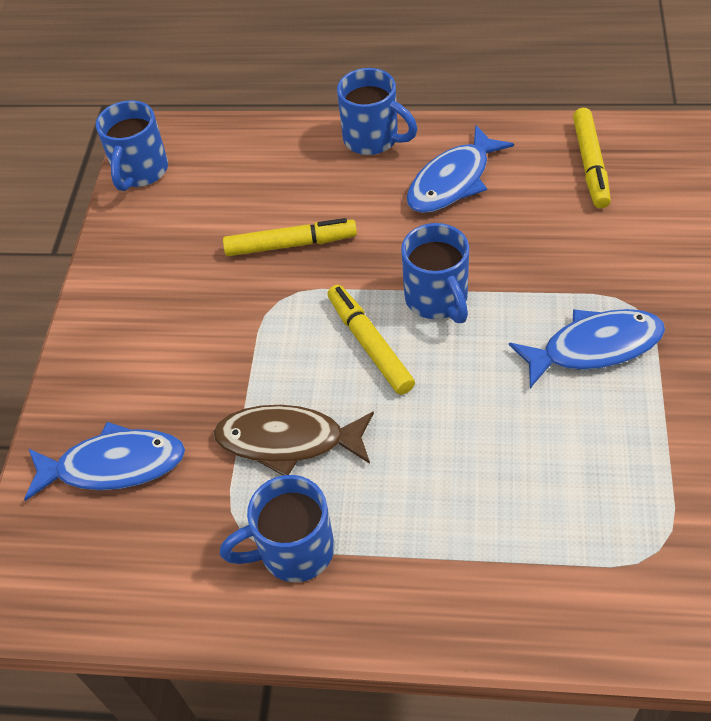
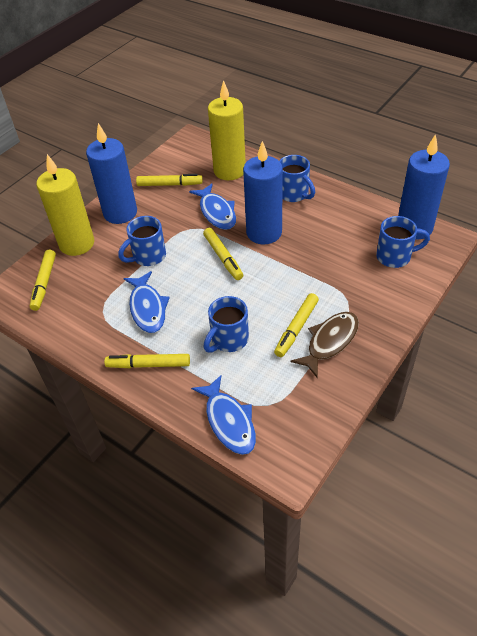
blue candle: 0 -> 3
yellow candle: 0 -> 2
yellow marker: 3 -> 5

